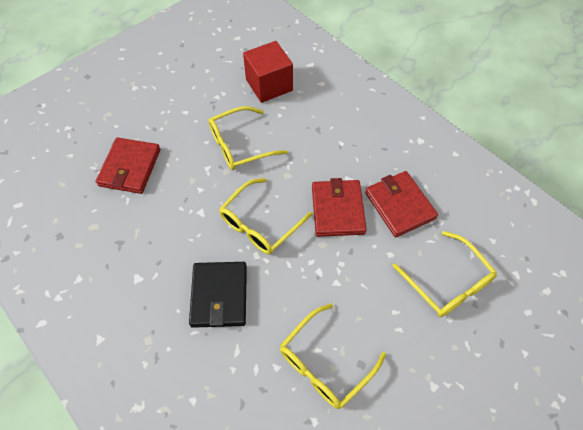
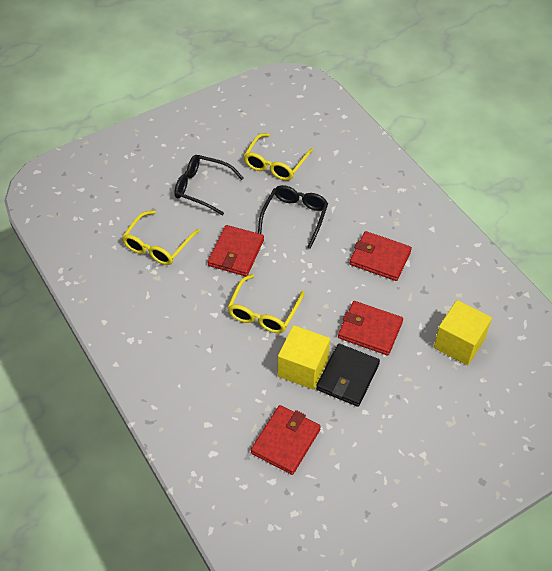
black glasses: 0 -> 2
red cube: 1 -> 0
red wallet: 3 -> 4
yellow cube: 0 -> 2
yellow glasses: 4 -> 3

